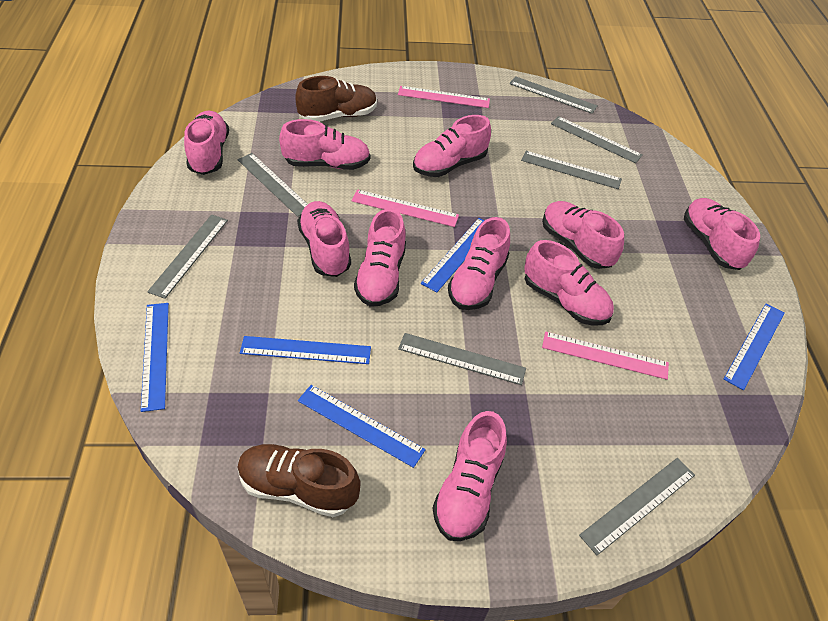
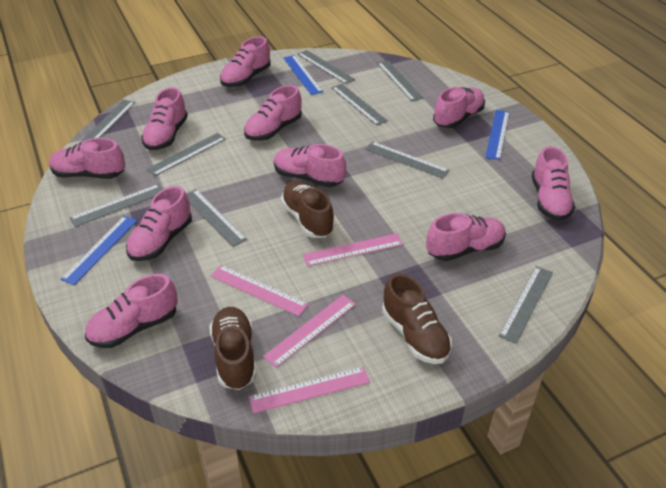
blue ruler: 5 -> 3
brown shoe: 2 -> 3
grey ruler: 7 -> 9
pink ruler: 3 -> 4

